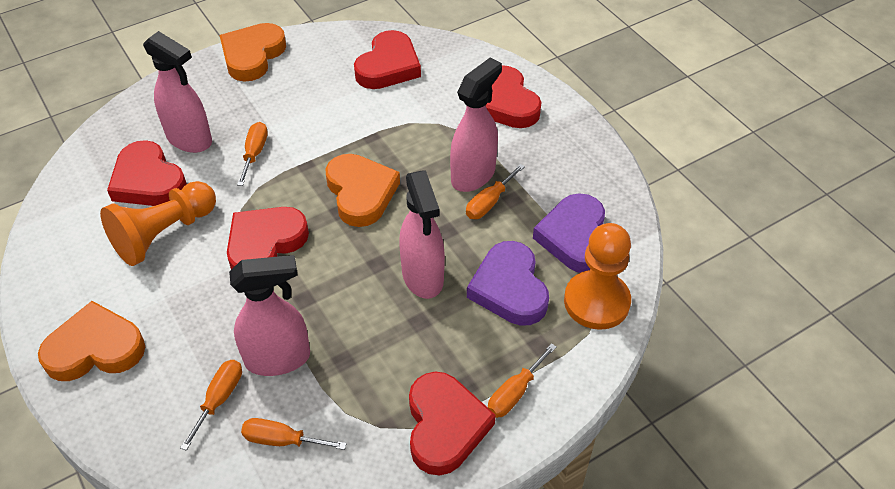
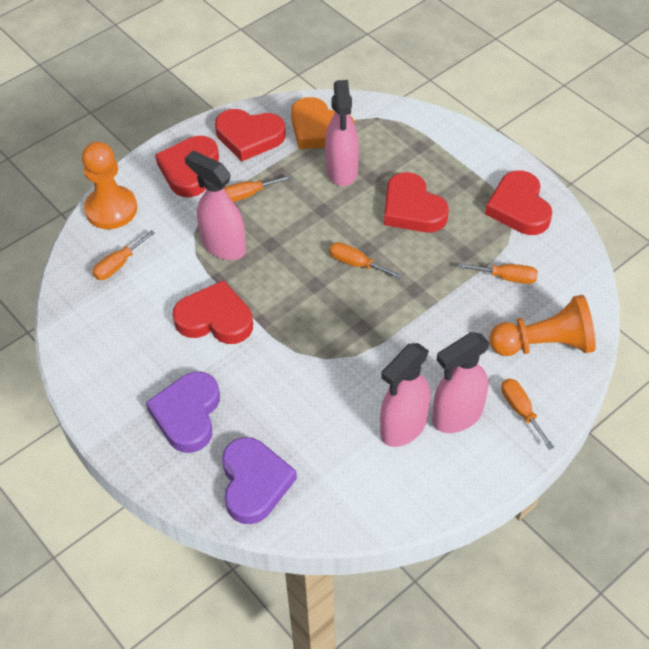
orange heart: 3 -> 1

